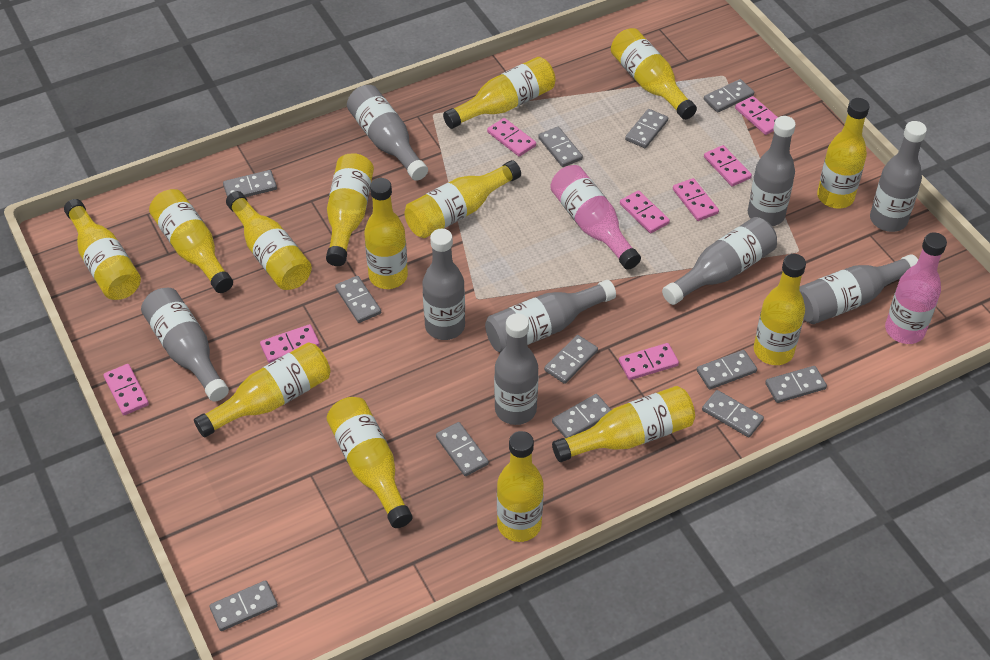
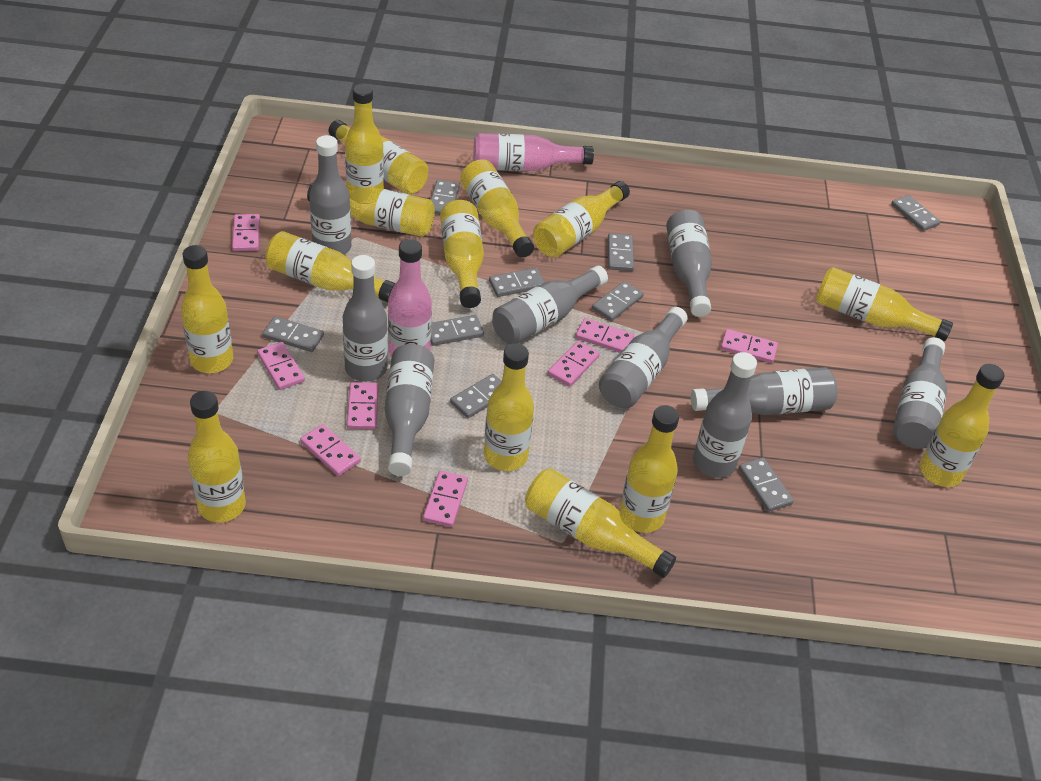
grey domino: 12 -> 9

